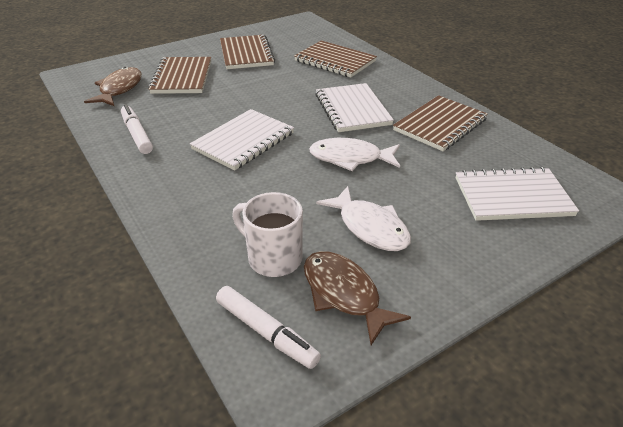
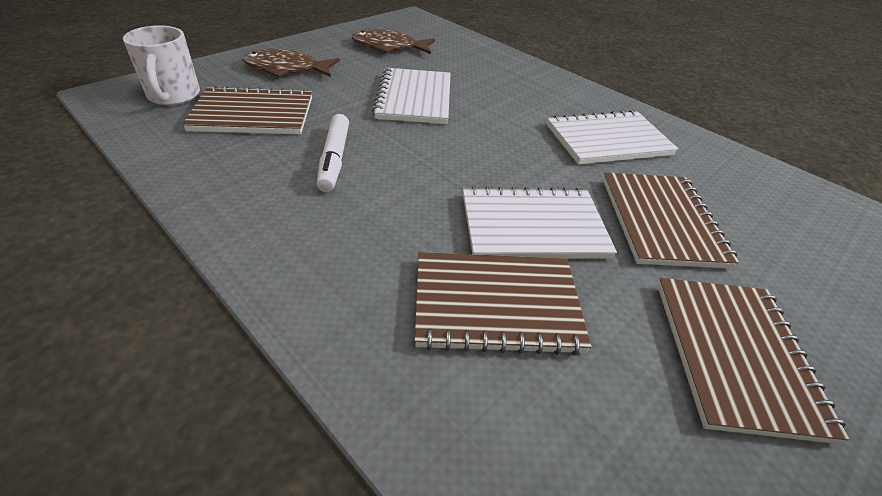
white fish: 2 -> 0
white marker: 2 -> 1

